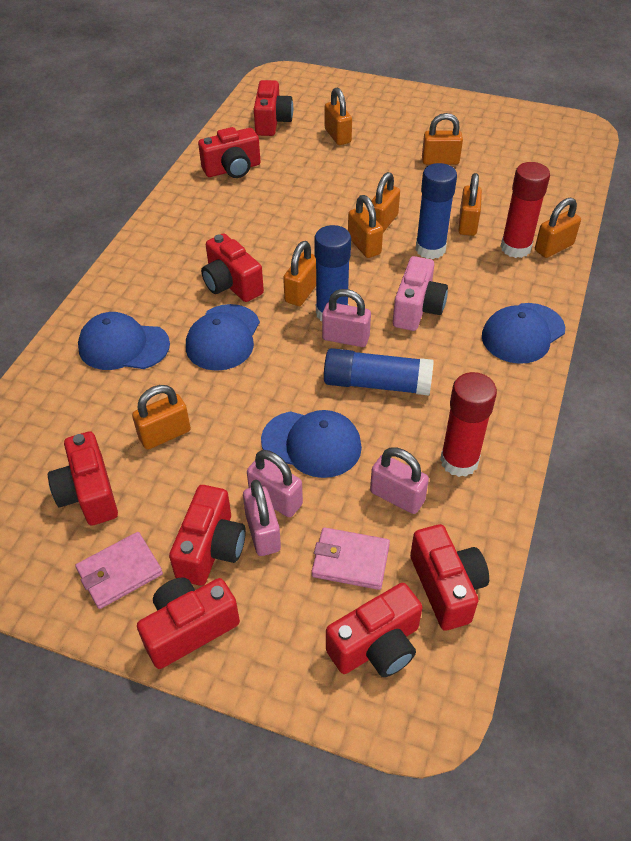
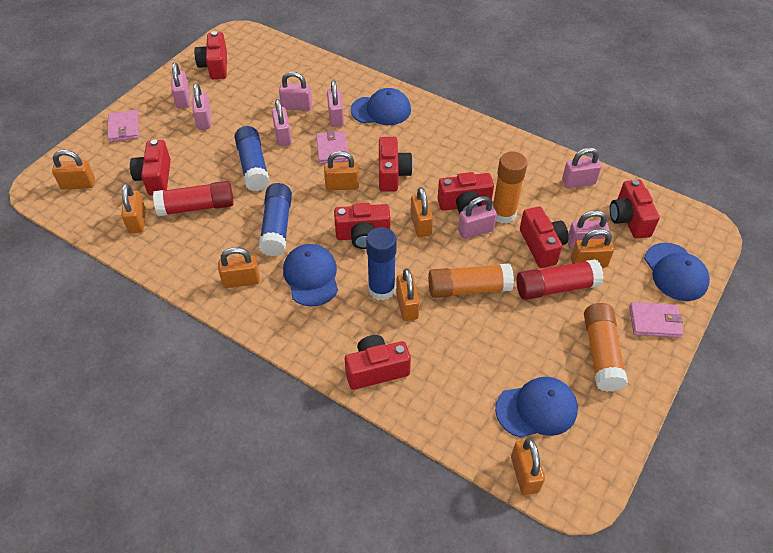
orange glue stick: 0 -> 3
pink camera: 1 -> 0
pink padlock: 4 -> 8
pink wallet: 2 -> 3

